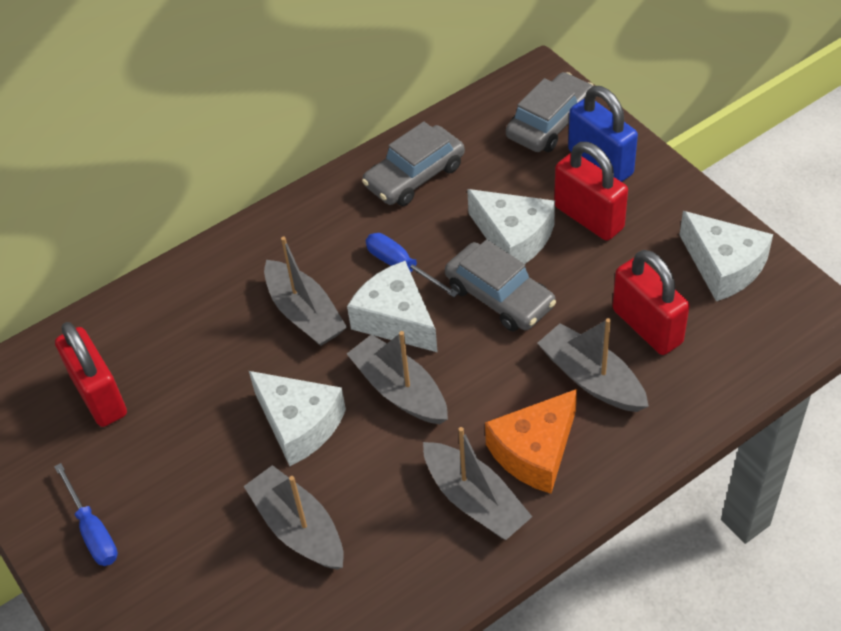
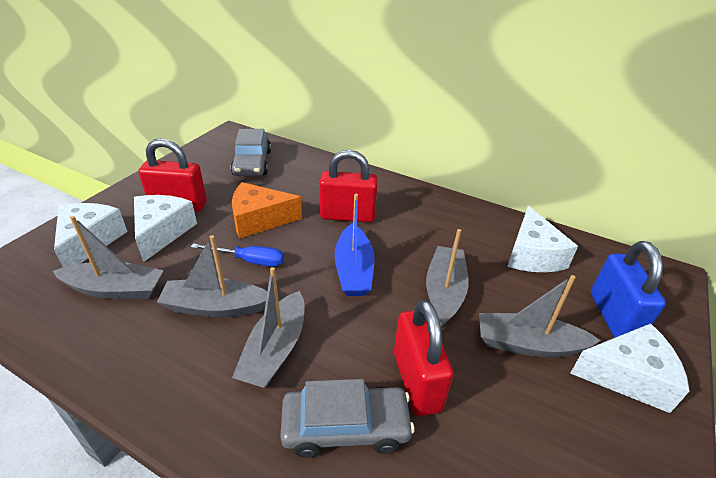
blue boat: 0 -> 1
blue screwdriver: 2 -> 1
grey car: 3 -> 2

